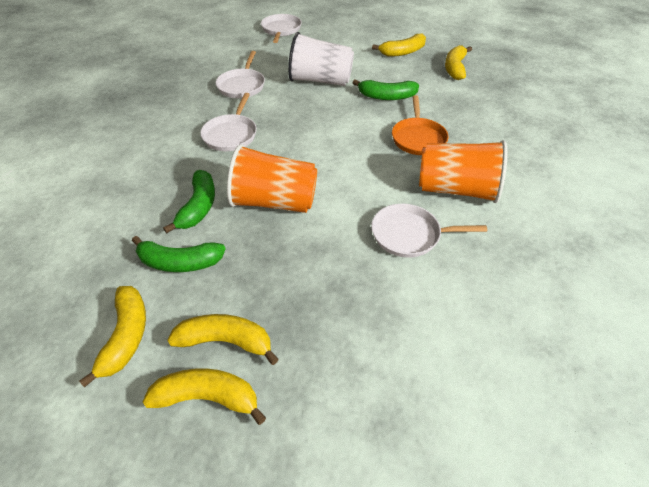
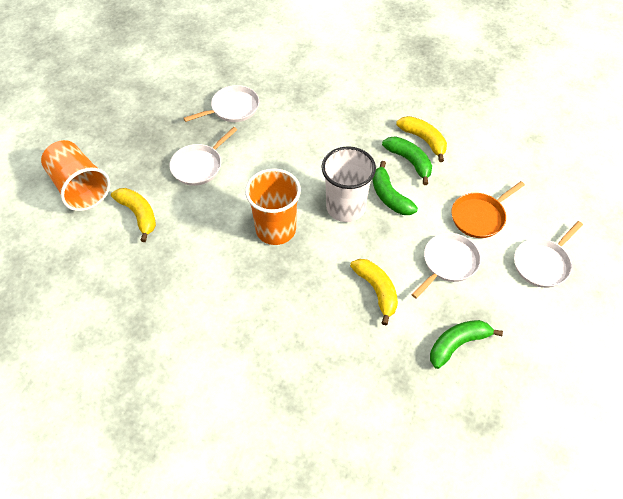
yellow banana: 5 -> 3

